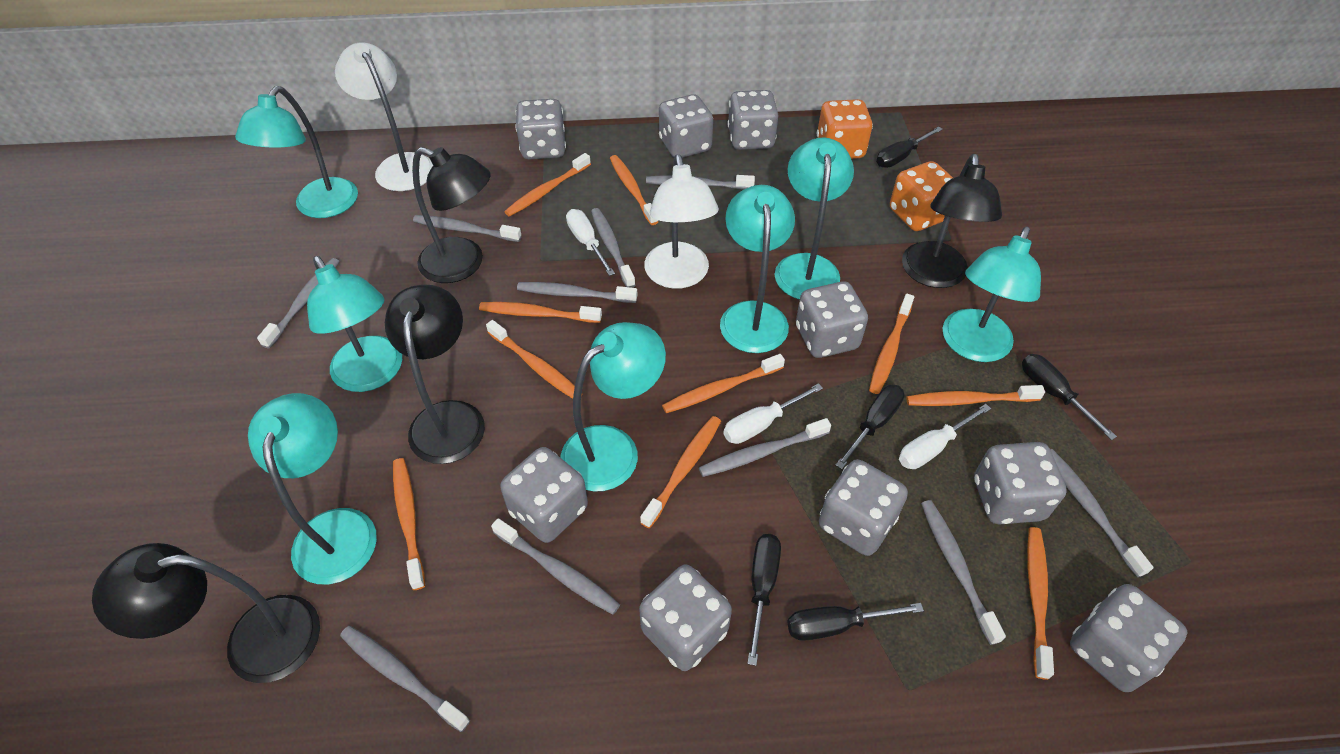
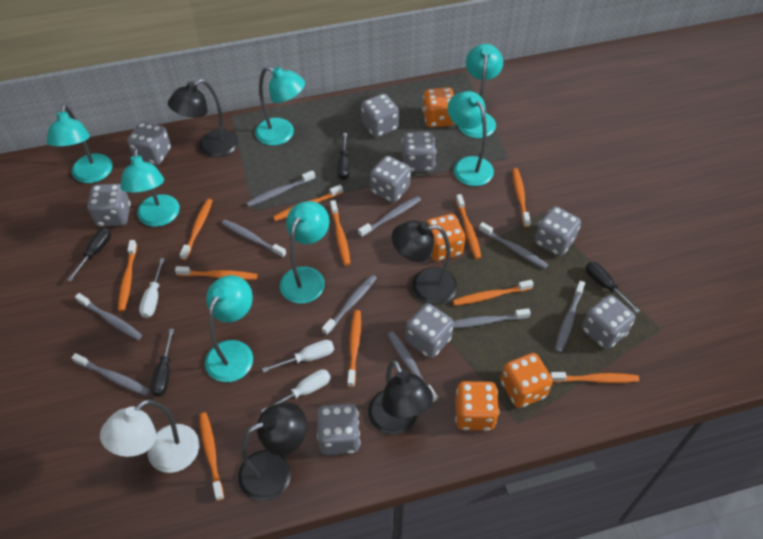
black screwdriver: 5 -> 4
orange dice: 2 -> 4
orange toothbrush: 10 -> 11
white lamp: 2 -> 1

